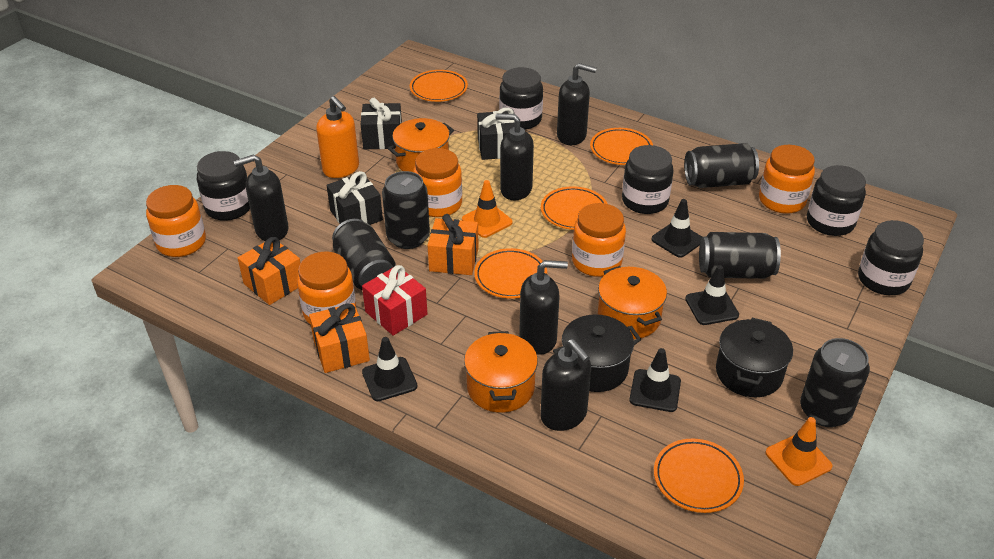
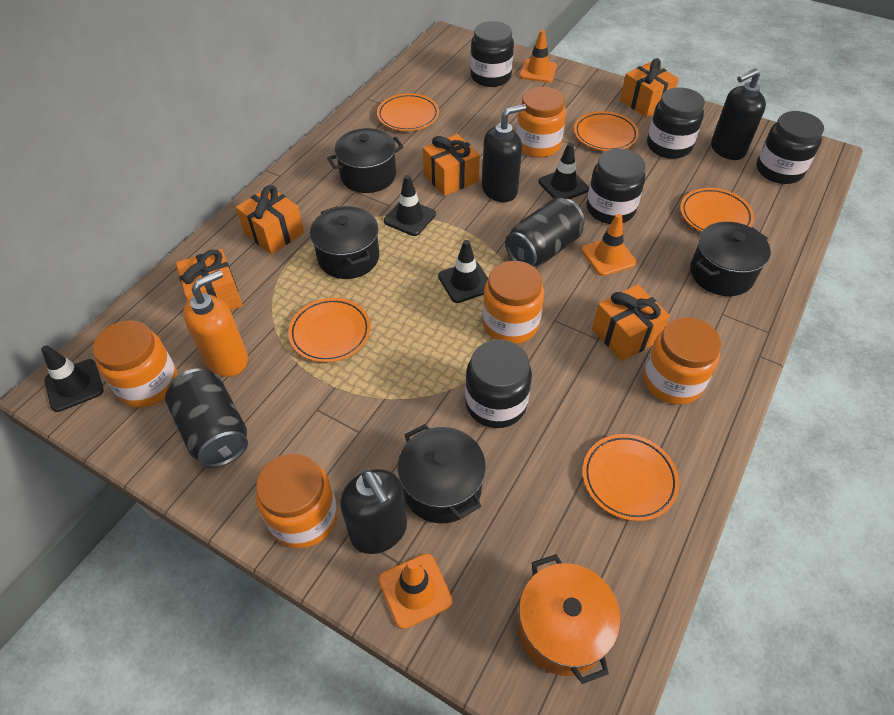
black can: 5 -> 2
black gift: 3 -> 0
black pot: 2 -> 4
black soap dispenser: 5 -> 3
orange gift: 3 -> 5
orange pot: 3 -> 1
orange traffic cone: 2 -> 3
red gift: 1 -> 0

